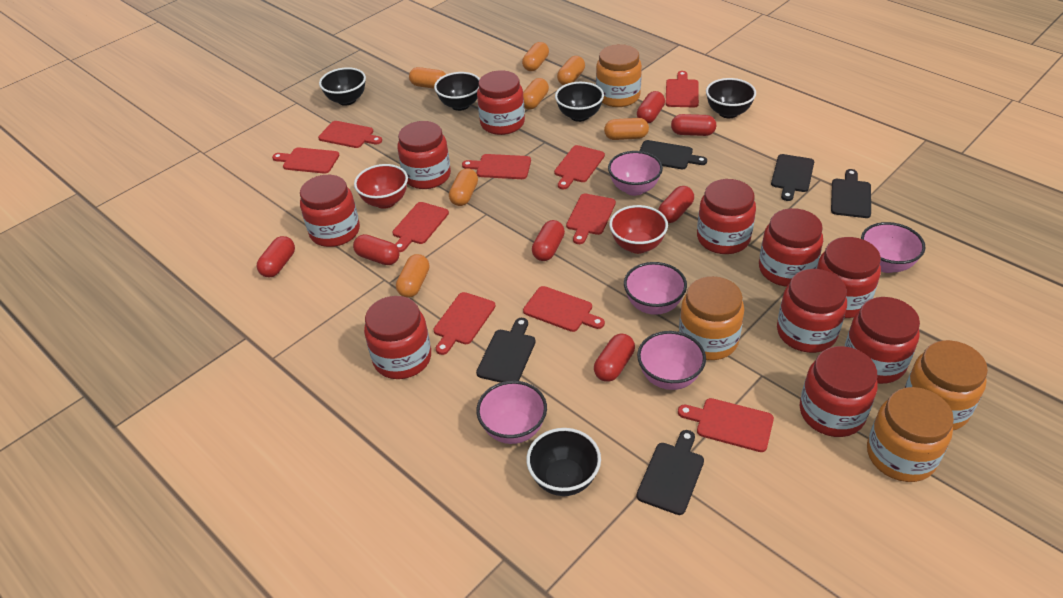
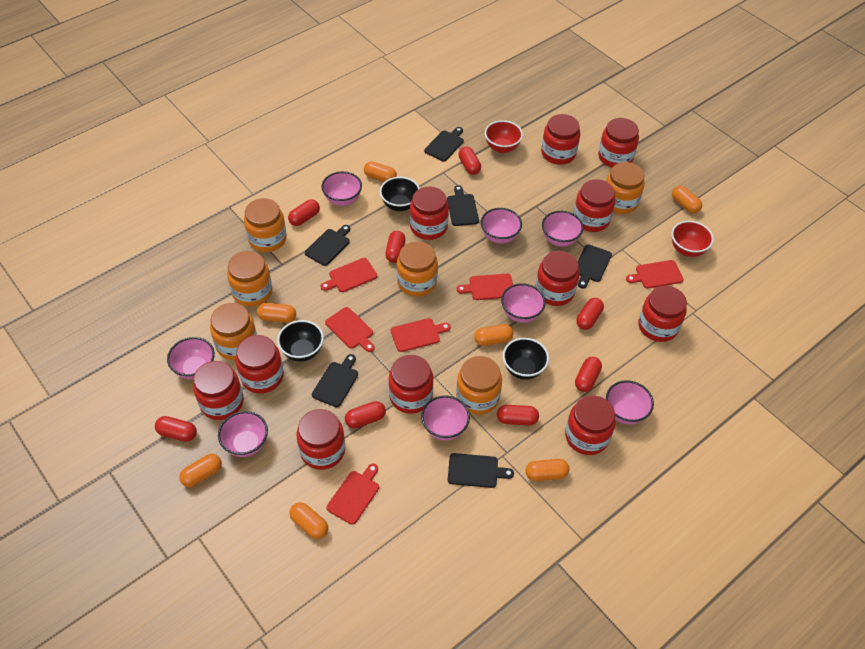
black bowl: 5 -> 3
black cutting board: 5 -> 6
orange jar: 4 -> 6
pink bowl: 5 -> 8
red capsule: 7 -> 8
red cutting board: 10 -> 6
red jar: 10 -> 11

